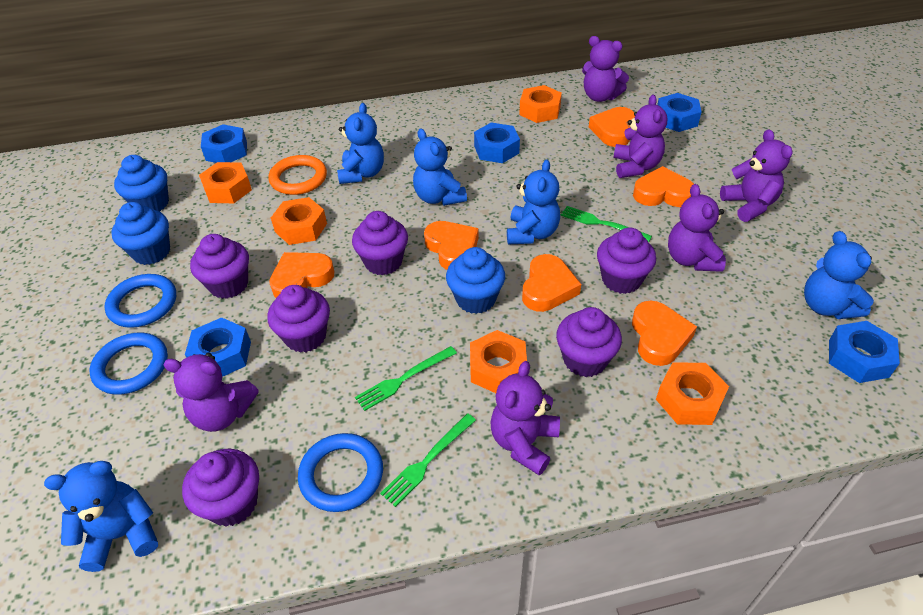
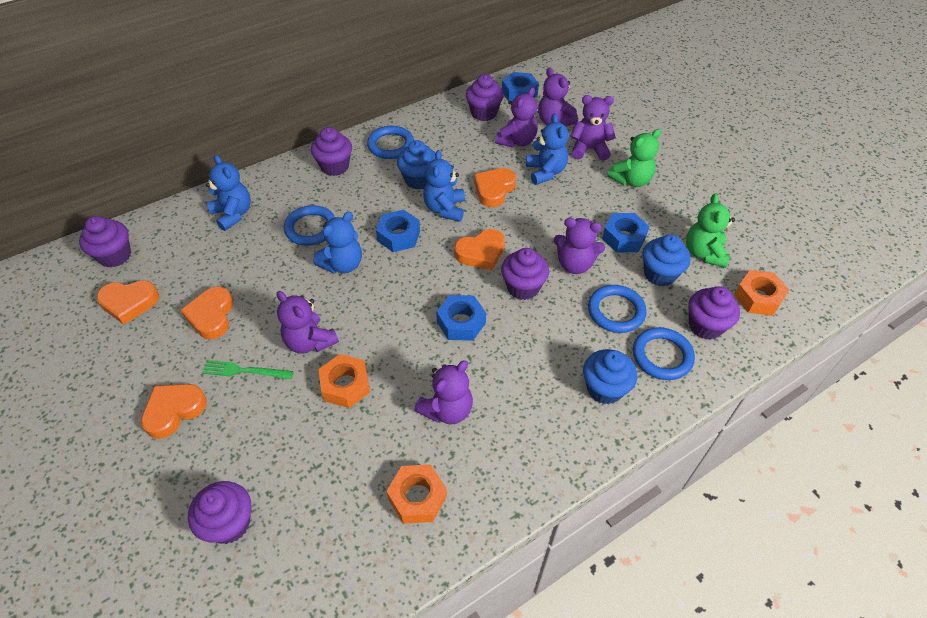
blue nut: 5 -> 4
blue ring: 3 -> 4
blue teddy bear: 5 -> 4
green fork: 3 -> 1
green teddy bear: 0 -> 2
orange heart: 6 -> 5
orange nut: 5 -> 3
orange ring: 1 -> 0

